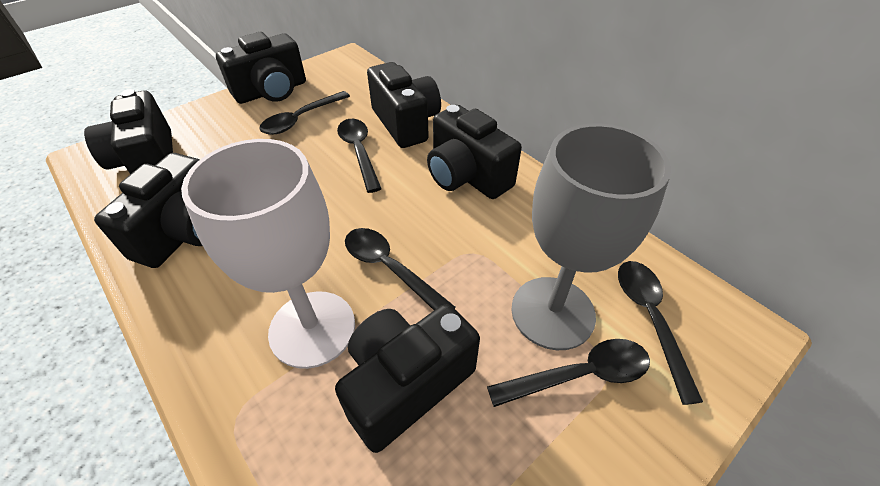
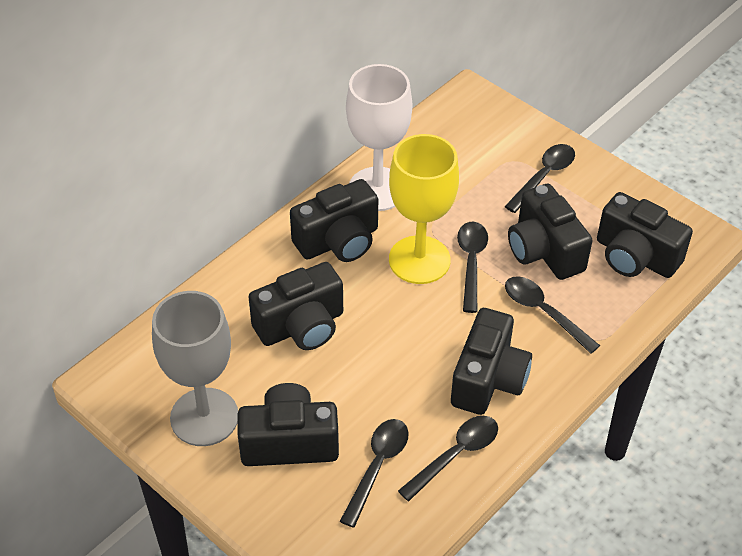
yellow goblet: 0 -> 1

